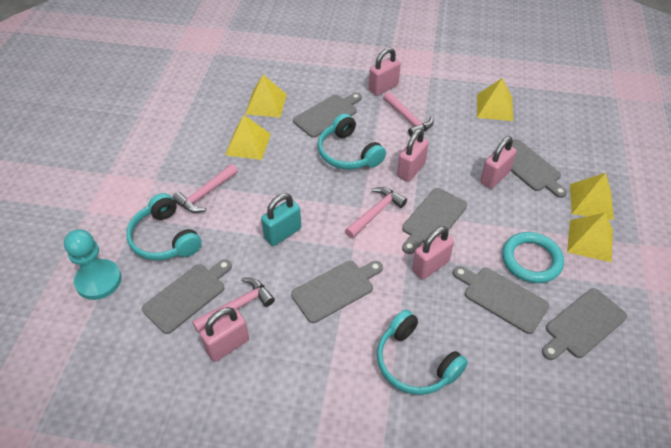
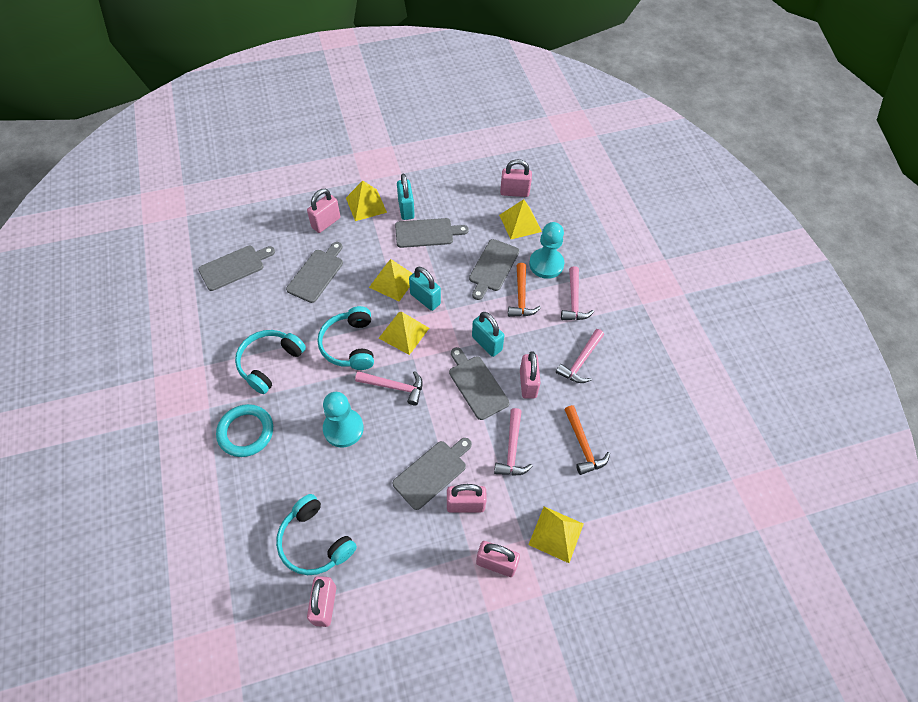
grey cutting board: 7 -> 6
orange hammer: 0 -> 2
pink padlock: 5 -> 6
turquoise padlock: 1 -> 3
turquoise pawn: 1 -> 2

